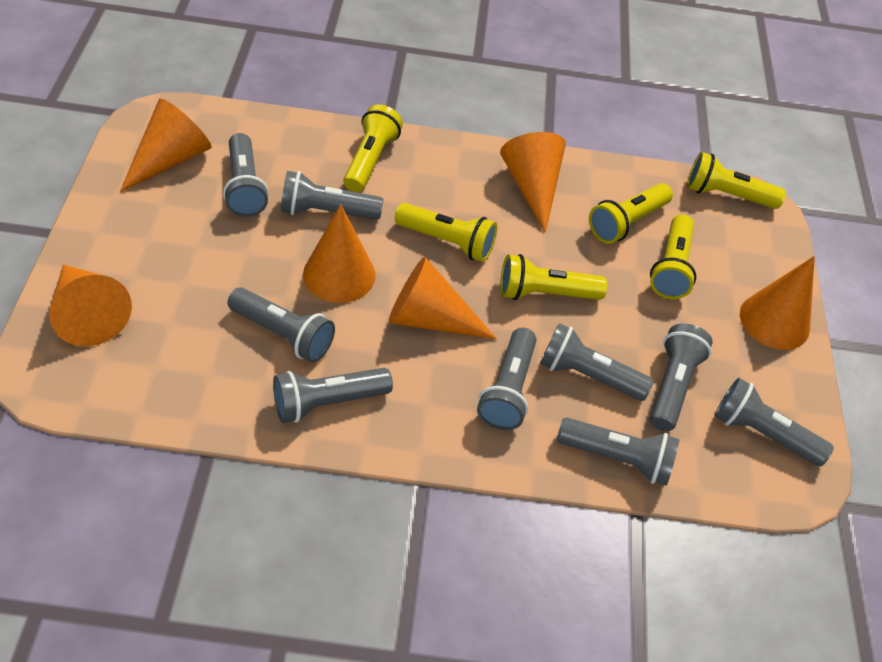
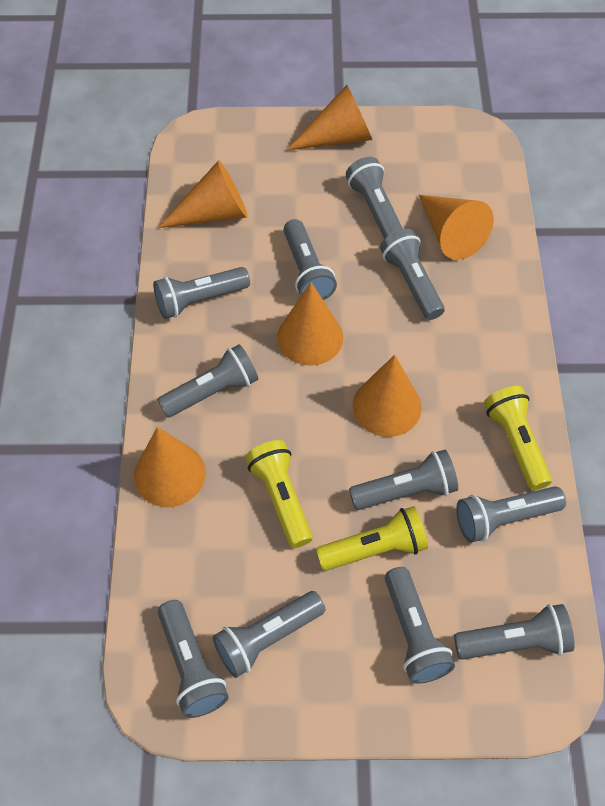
grey flashlight: 9 -> 11
yellow flashlight: 6 -> 3

